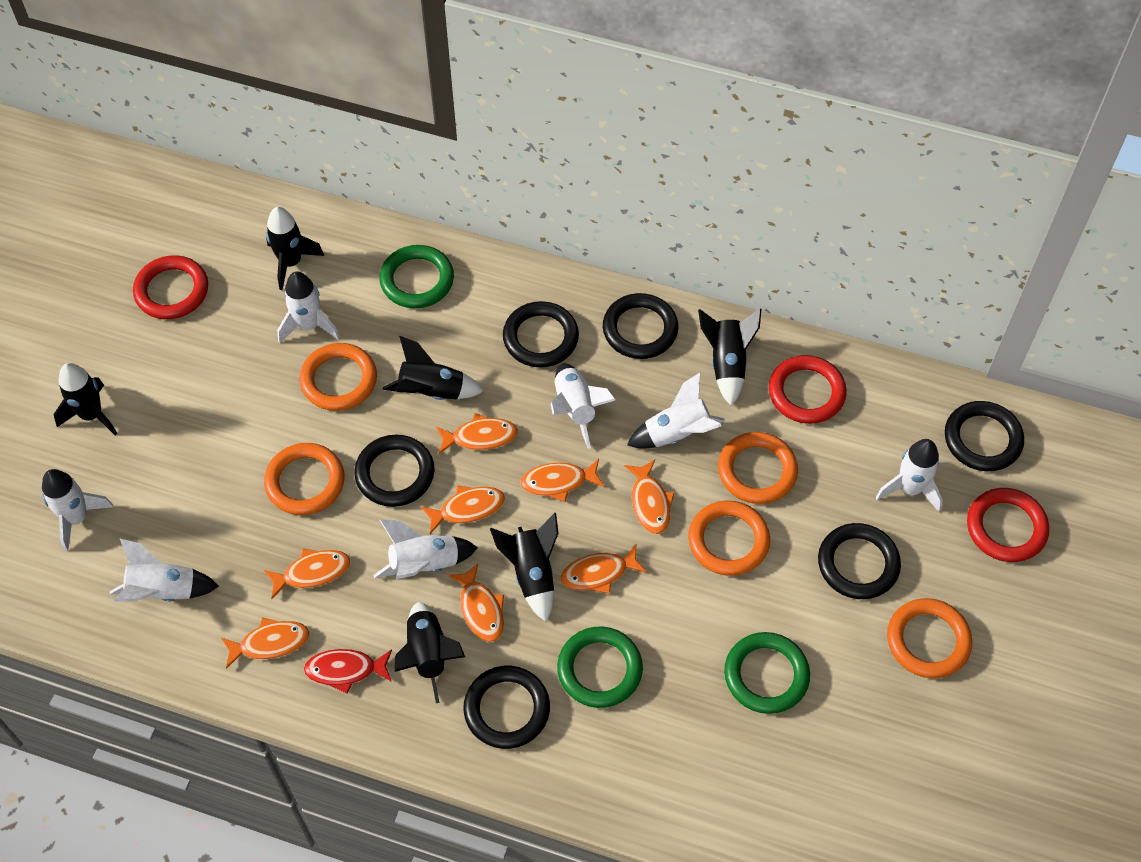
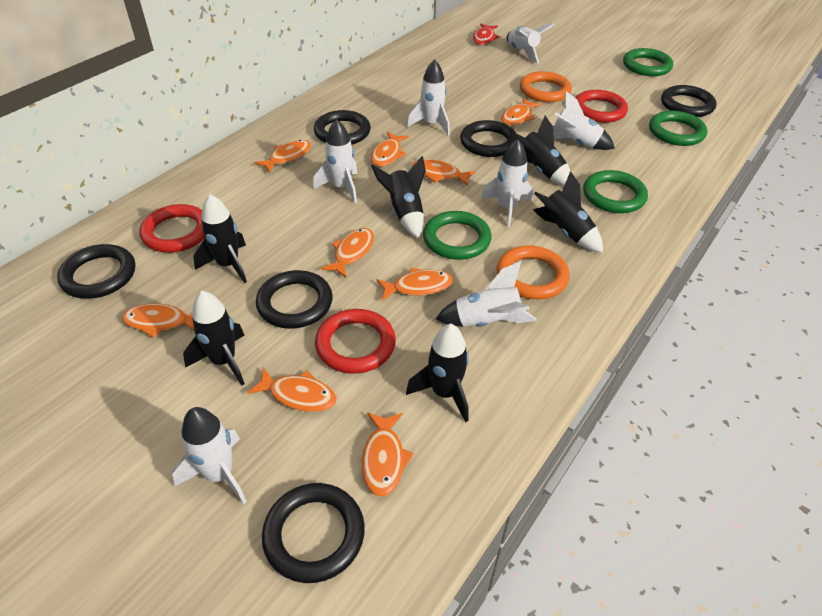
green ring: 3 -> 4
orange fish: 8 -> 9
orange ring: 5 -> 2

